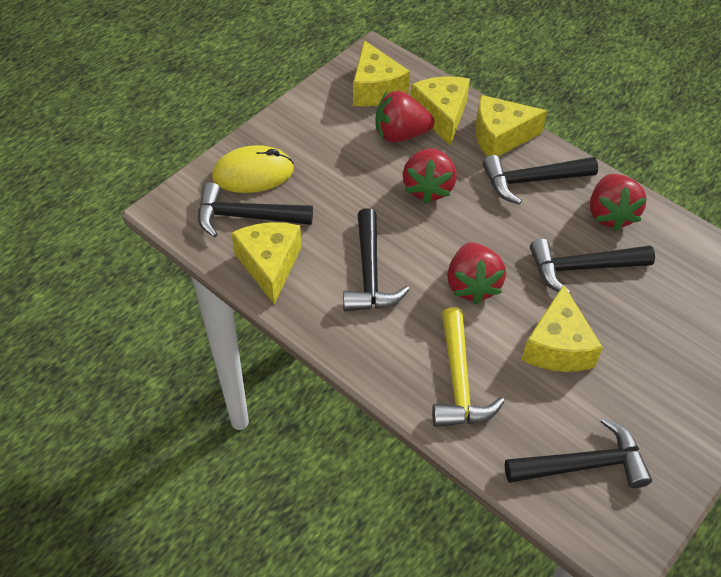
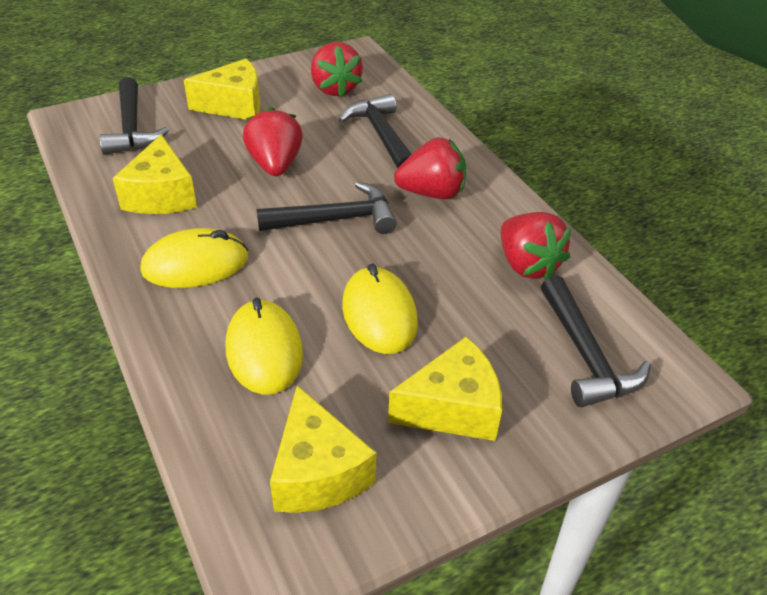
black hammer: 5 -> 4
yellow cheese: 5 -> 4
yellow hammer: 1 -> 0
yellow mouse: 1 -> 3

